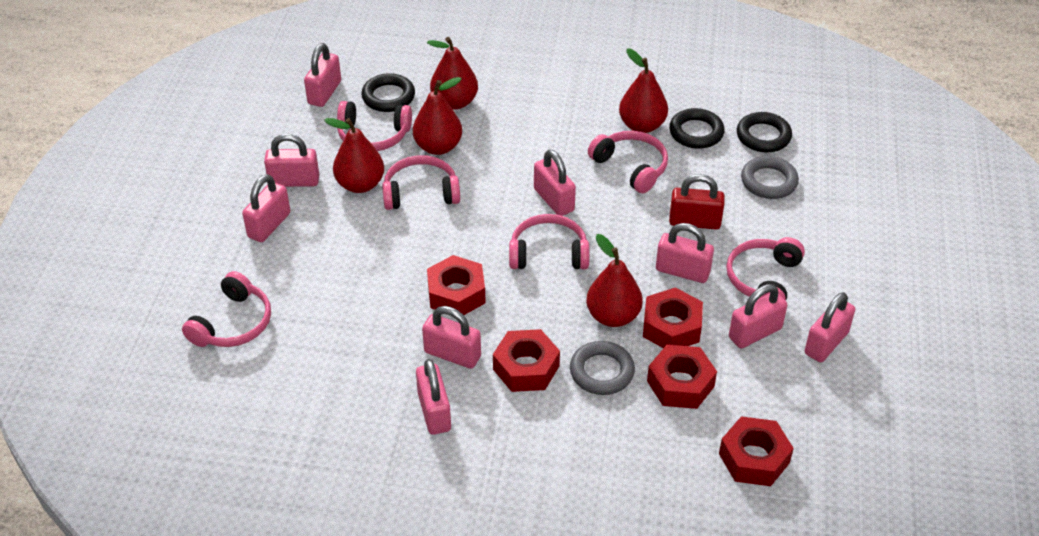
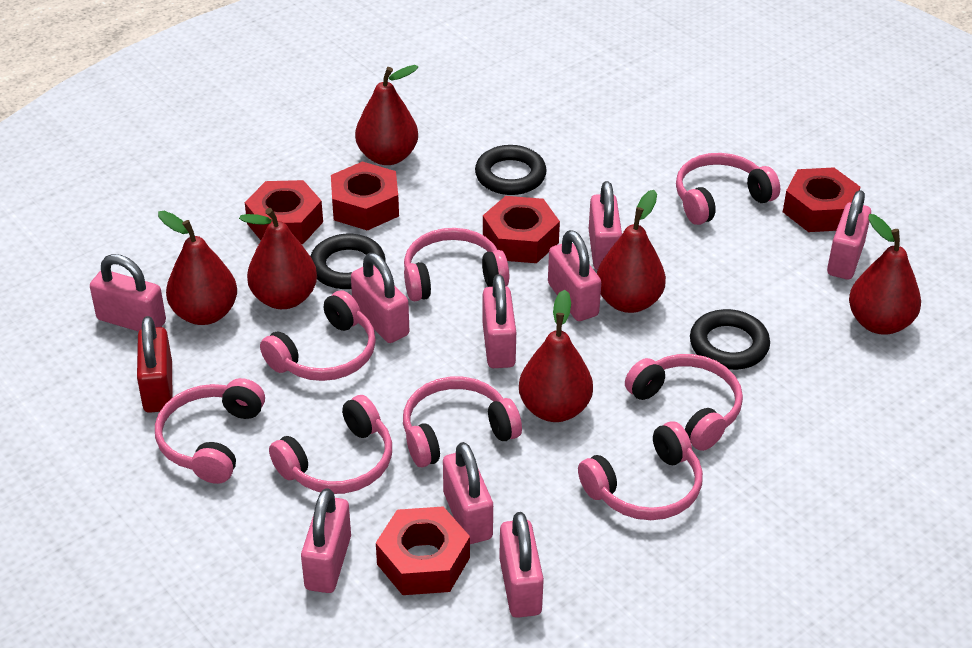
grey ring: 2 -> 0
pink headphones: 6 -> 8
red pear: 5 -> 6

